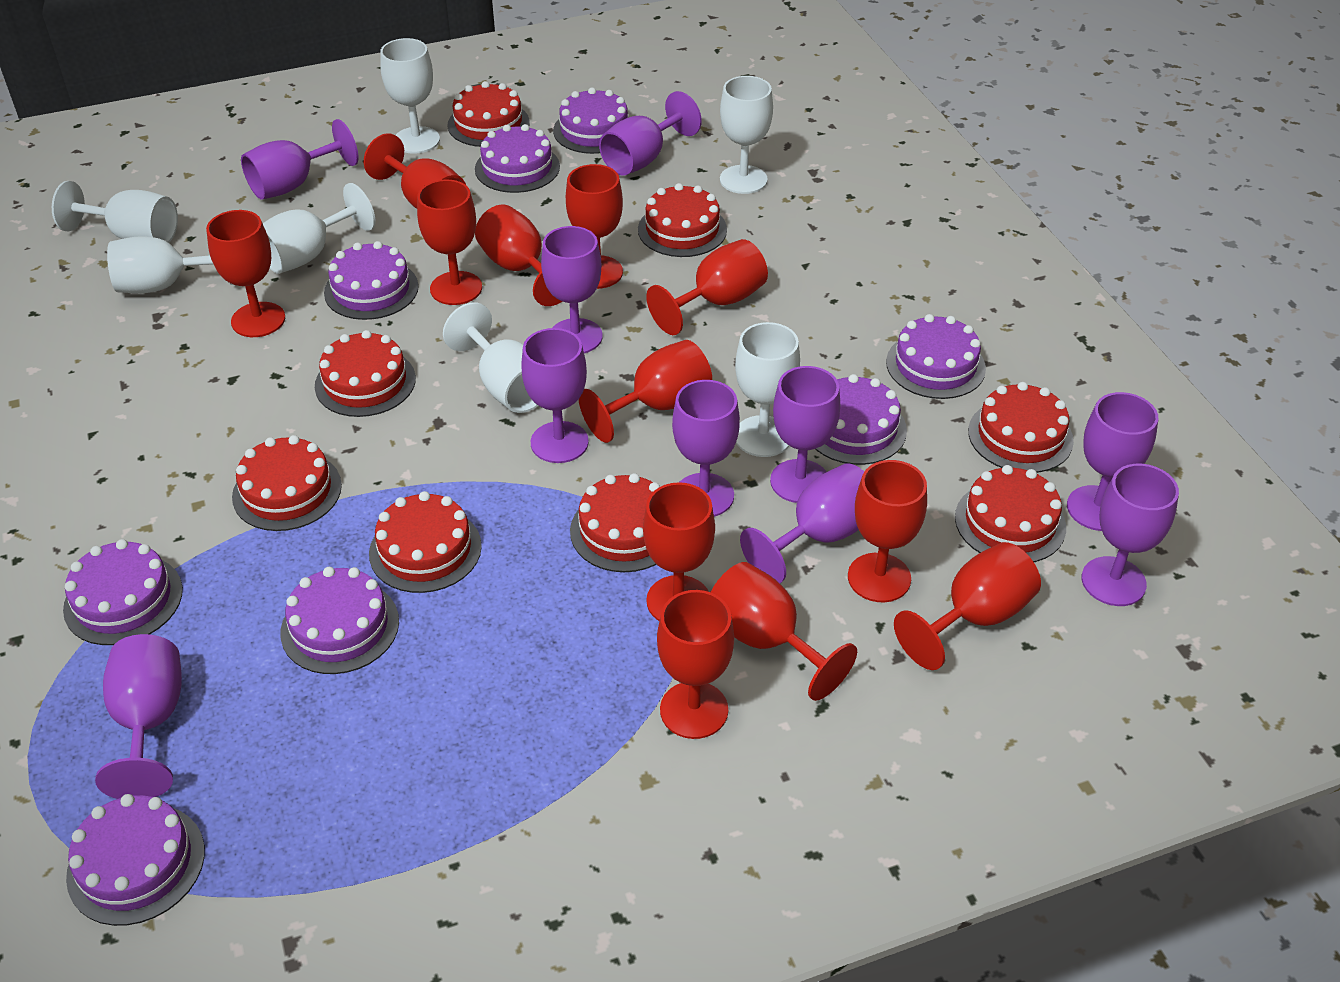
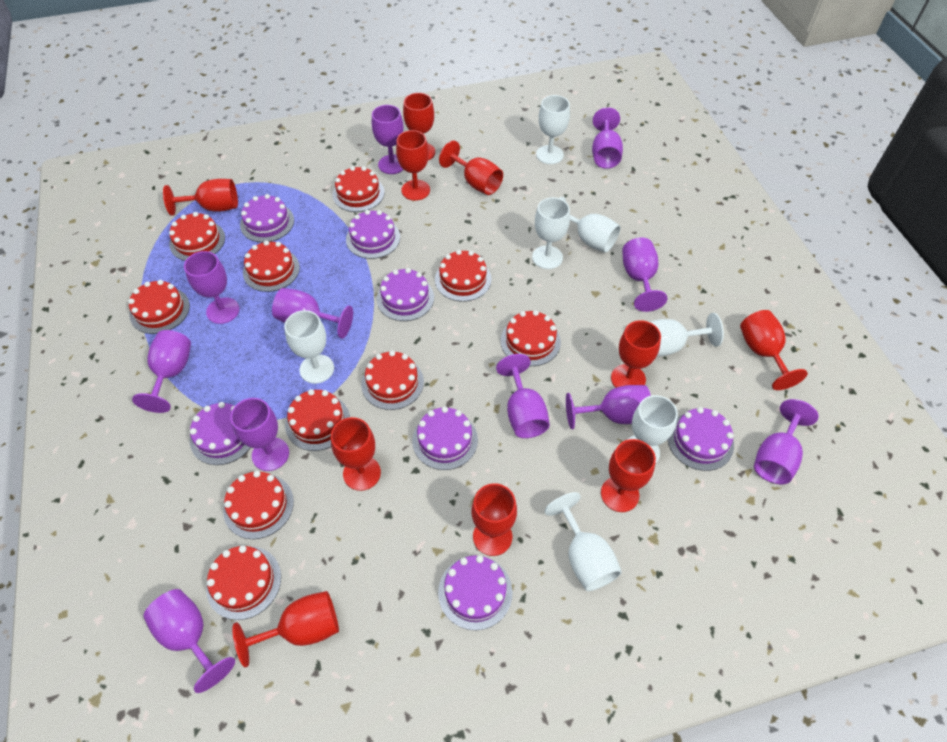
purple cake: 8 -> 7
purple goblet: 10 -> 11
red cake: 8 -> 10
red goblet: 12 -> 10

